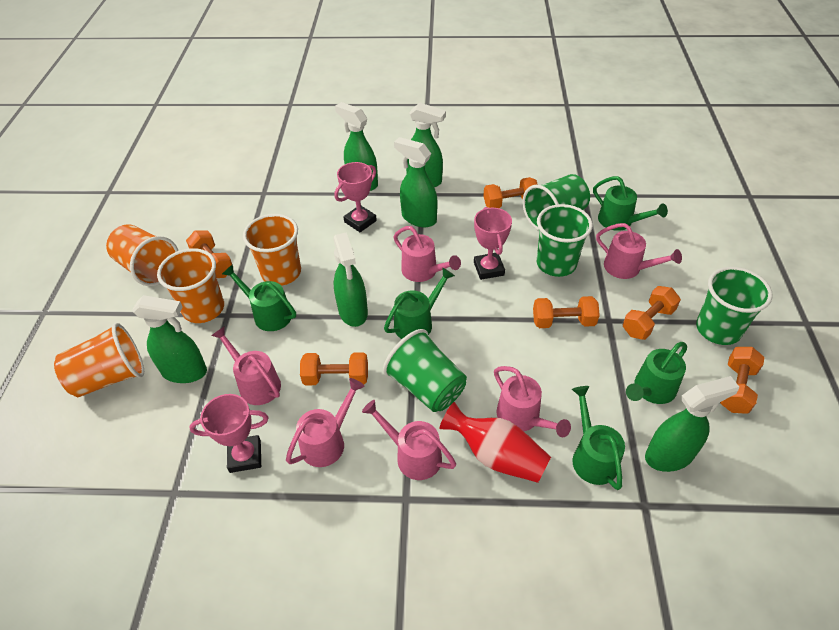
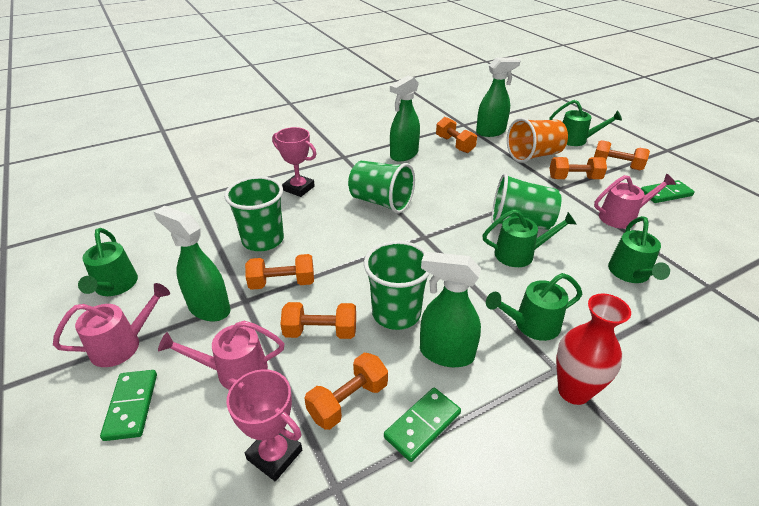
green domino: 0 -> 3
green spray bottle: 6 -> 4
orange cup: 4 -> 1
pink trophy: 3 -> 2
pink watering can: 6 -> 3

